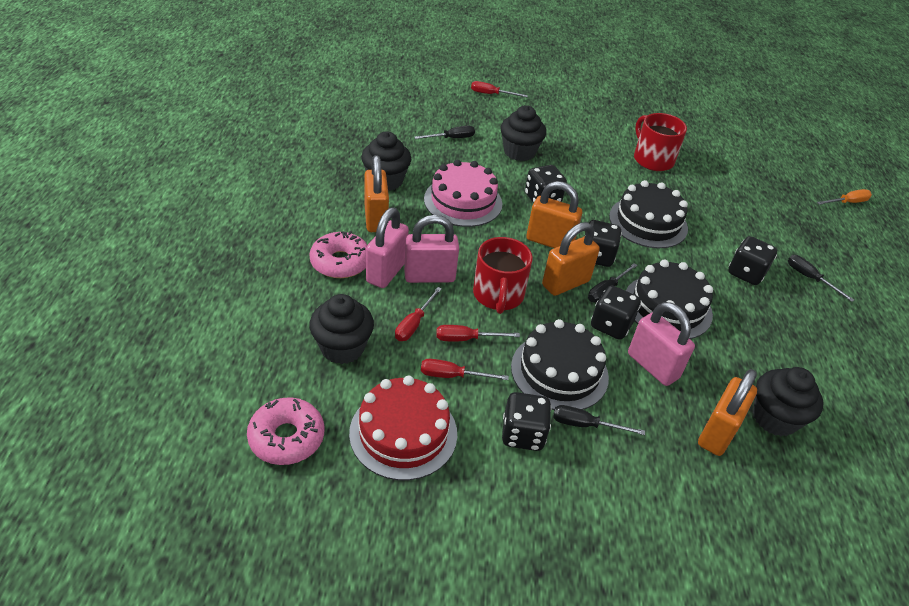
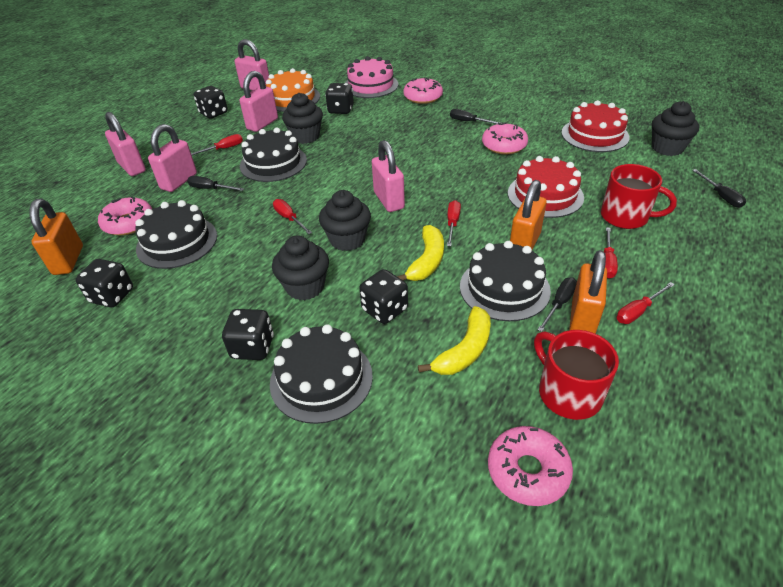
black cake: 3 -> 4
orange cake: 0 -> 1
orange padlock: 4 -> 3
orange screwdriver: 1 -> 0
pink donut: 2 -> 4
pink padlock: 3 -> 5
red cake: 1 -> 2
red screwdriver: 4 -> 5
yellow banana: 0 -> 2

